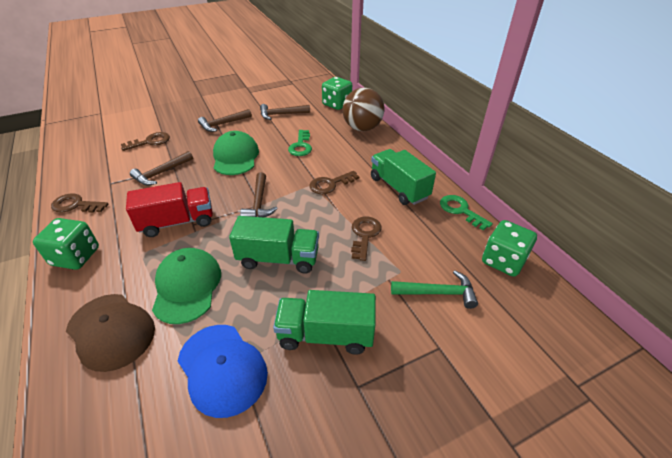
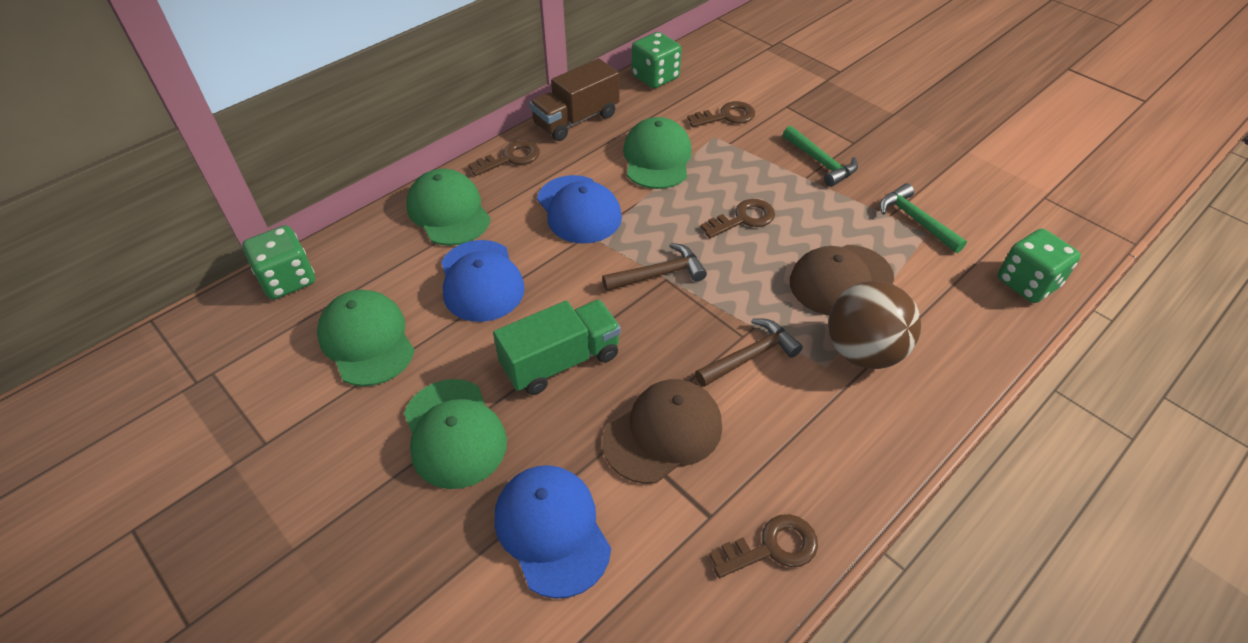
blue cap: 1 -> 3
brown cap: 1 -> 2
brown hammer: 4 -> 2
brown truck: 0 -> 1
green cap: 2 -> 4
green hammer: 1 -> 2
green key: 2 -> 0
green truck: 3 -> 1
red truck: 1 -> 0

